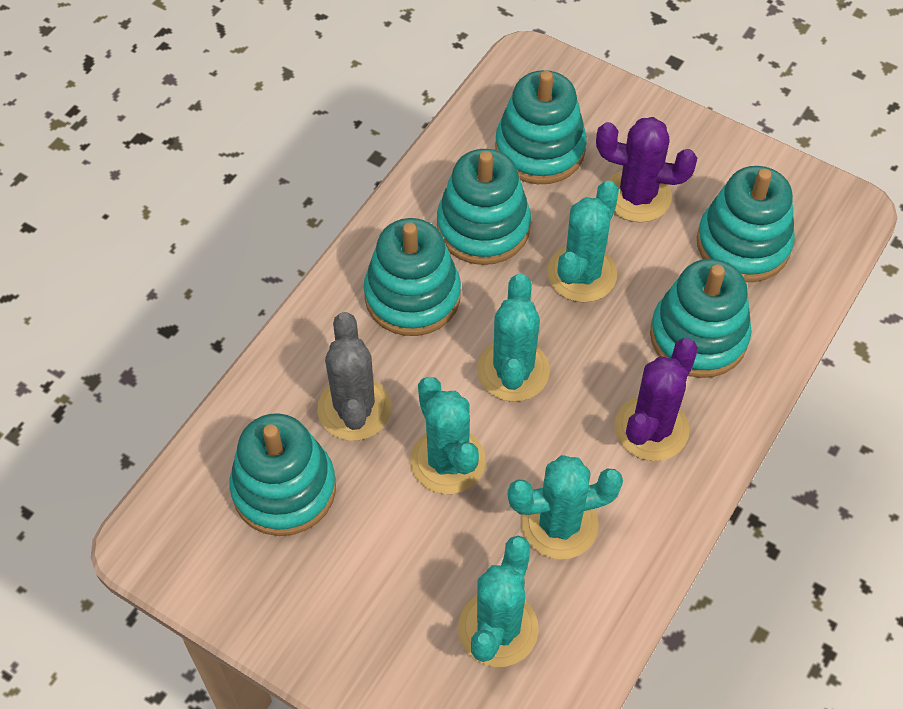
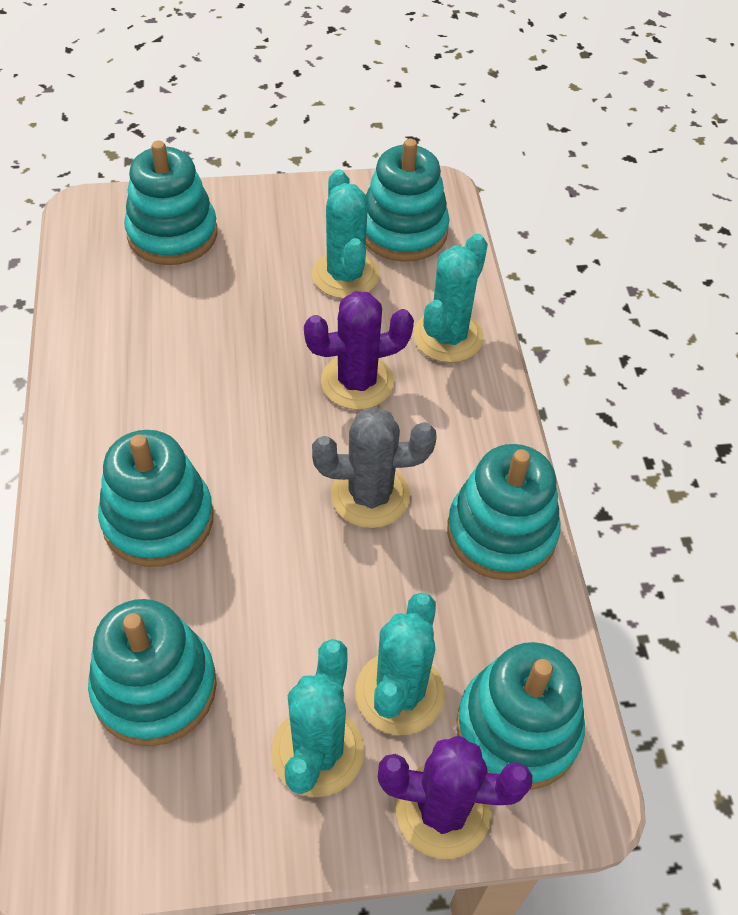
turquoise cactus: 5 -> 4

